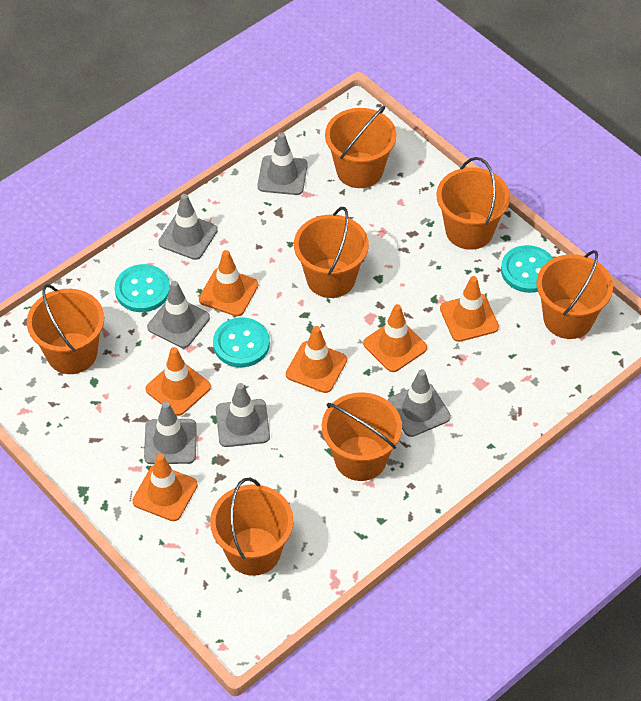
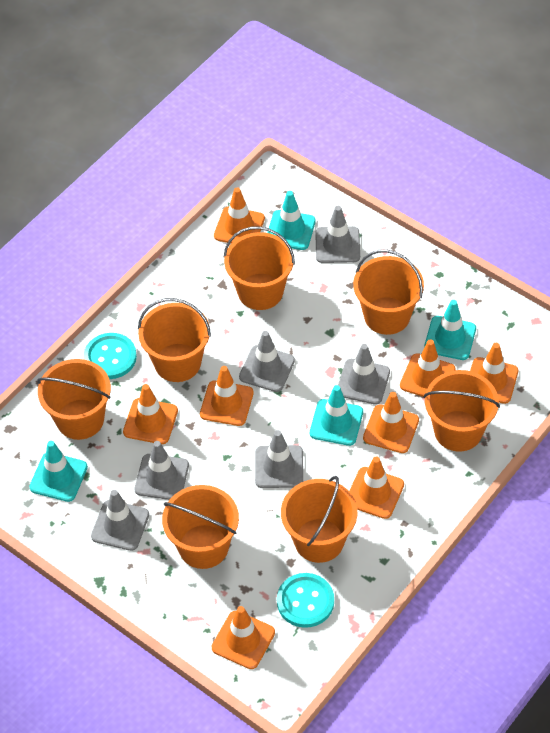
orange traffic cone: 6 -> 8
turquoise button: 3 -> 2
turquoise traffic cone: 0 -> 4

